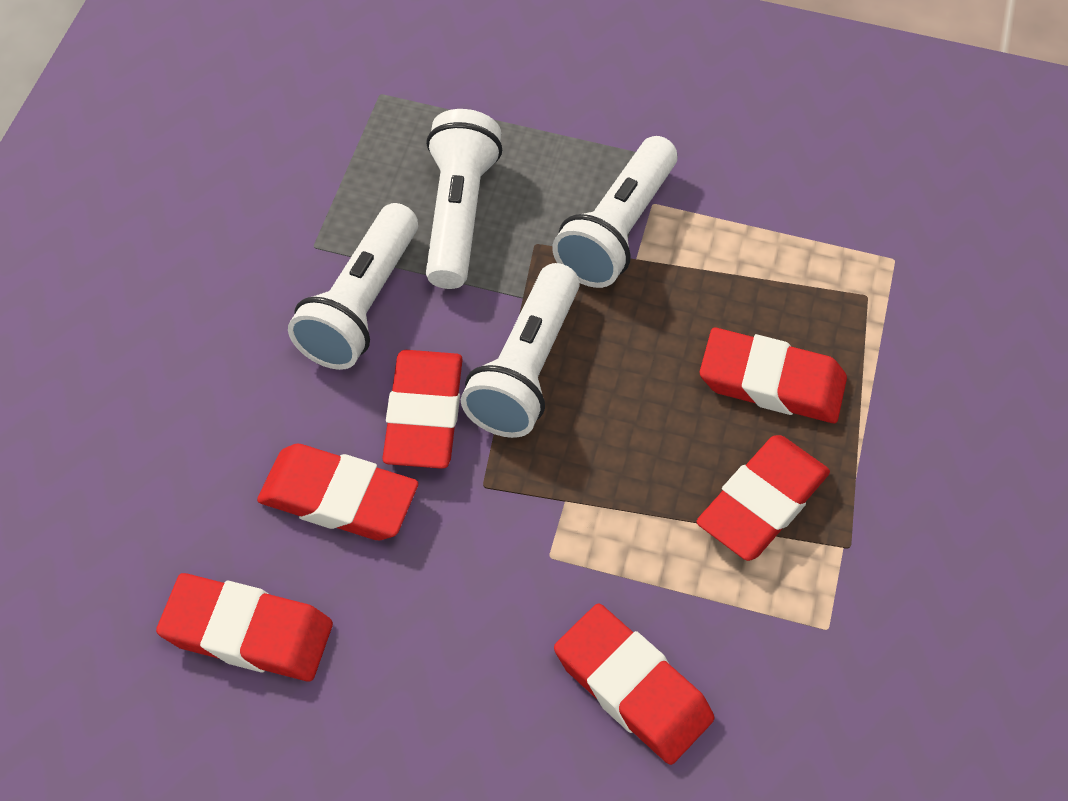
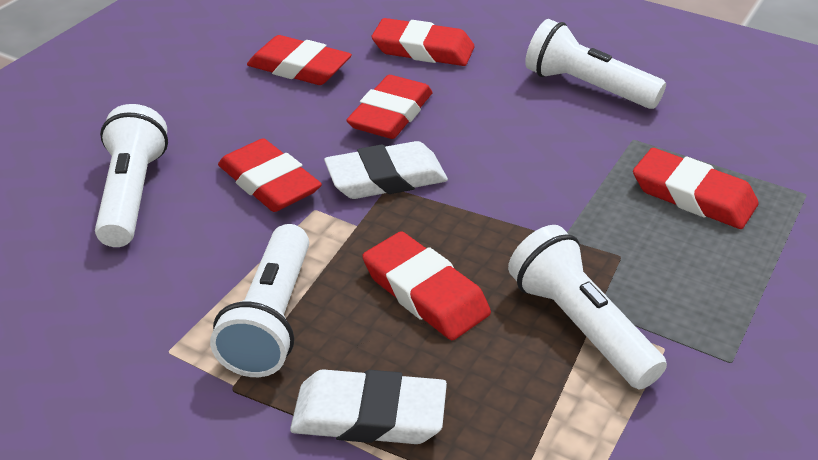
white eraser: 0 -> 2

